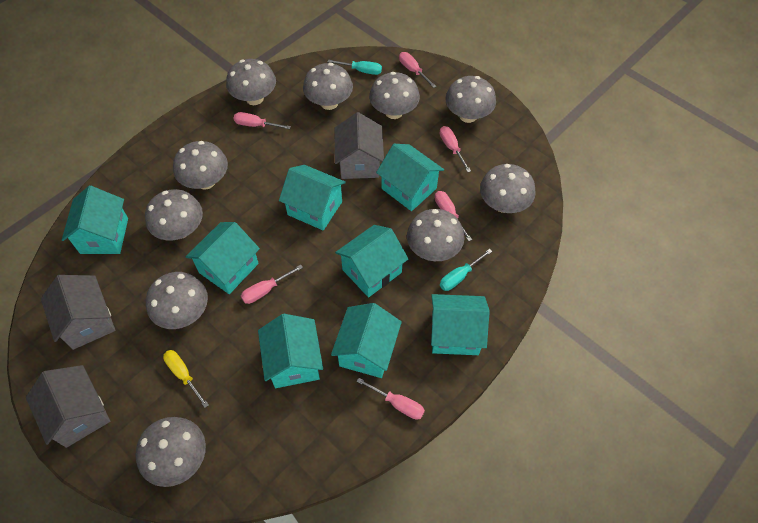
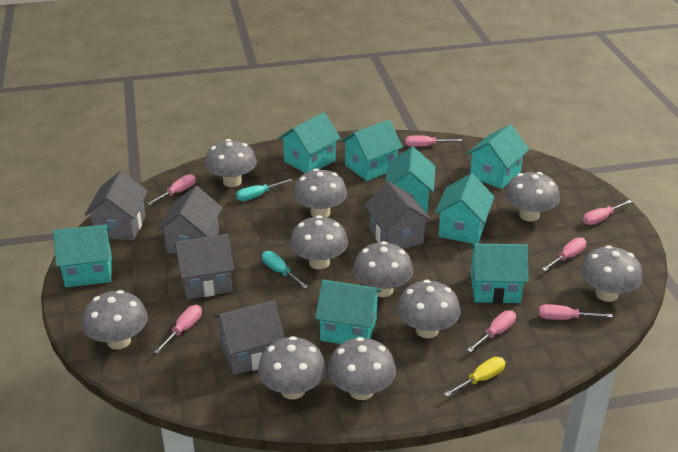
grey house: 3 -> 5
pink screwdriver: 6 -> 7

